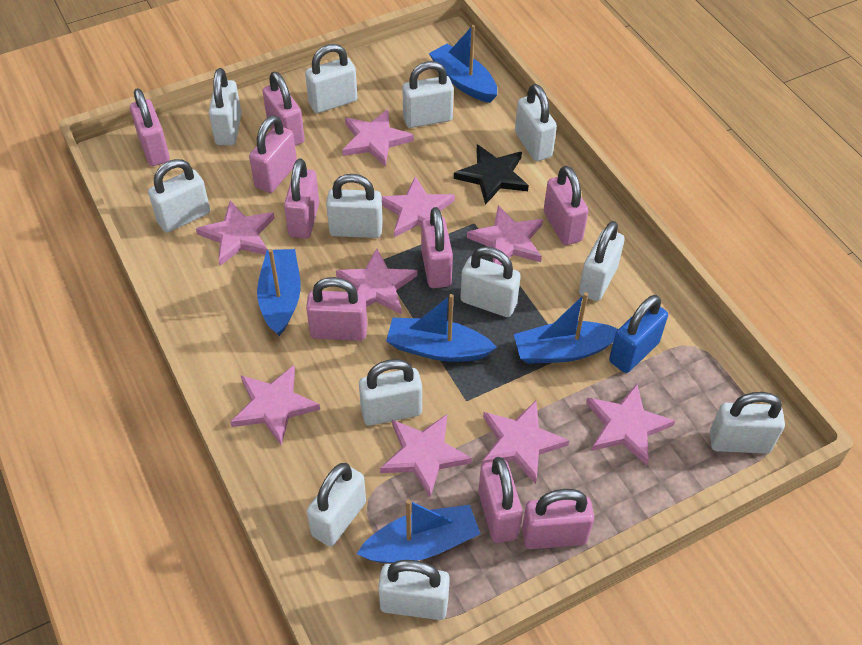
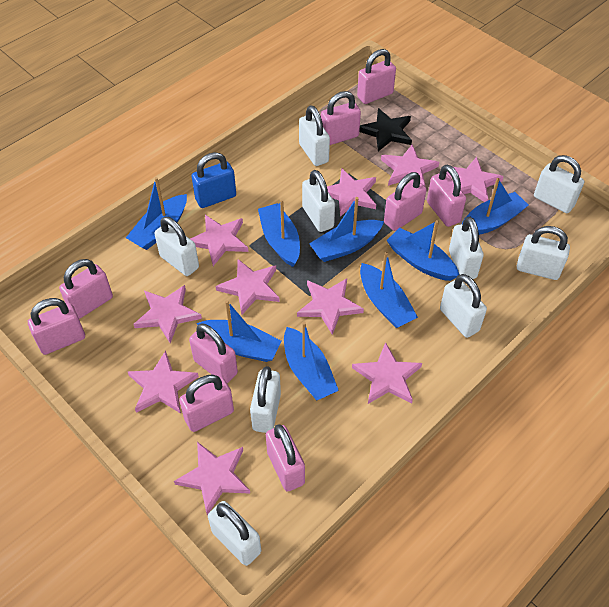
blue boat: 5 -> 8
pink star: 9 -> 10
white padlock: 12 -> 9

